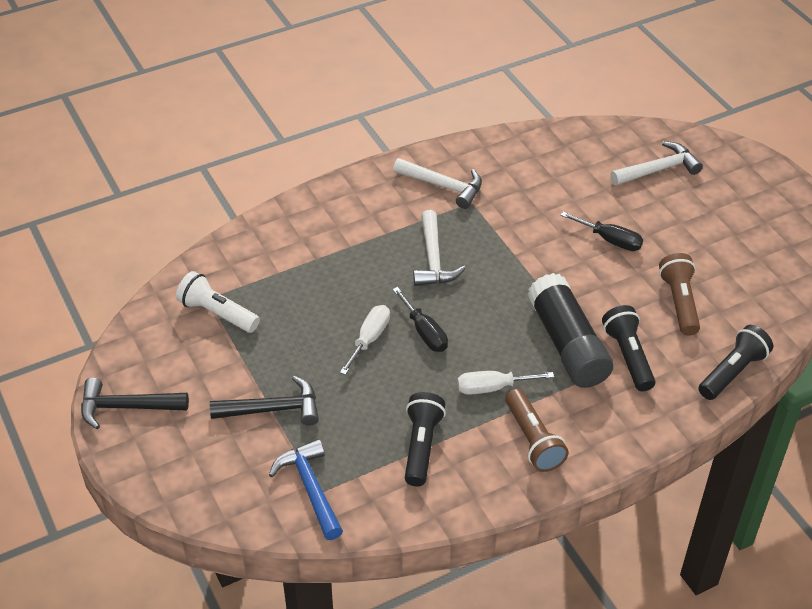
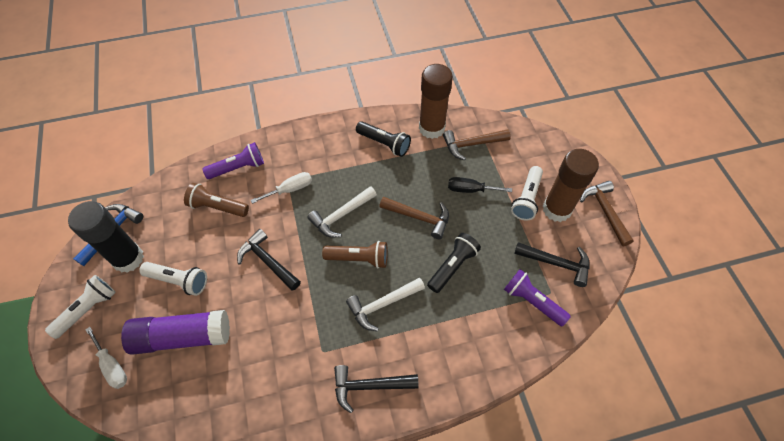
black flashlight: 3 -> 2
black hammer: 2 -> 3
black screwdriver: 2 -> 1
brown glue stick: 0 -> 2
brown hammer: 0 -> 3
purple flashlight: 0 -> 2
purple glue stick: 0 -> 1
white flashlight: 1 -> 3
white hammer: 3 -> 2

